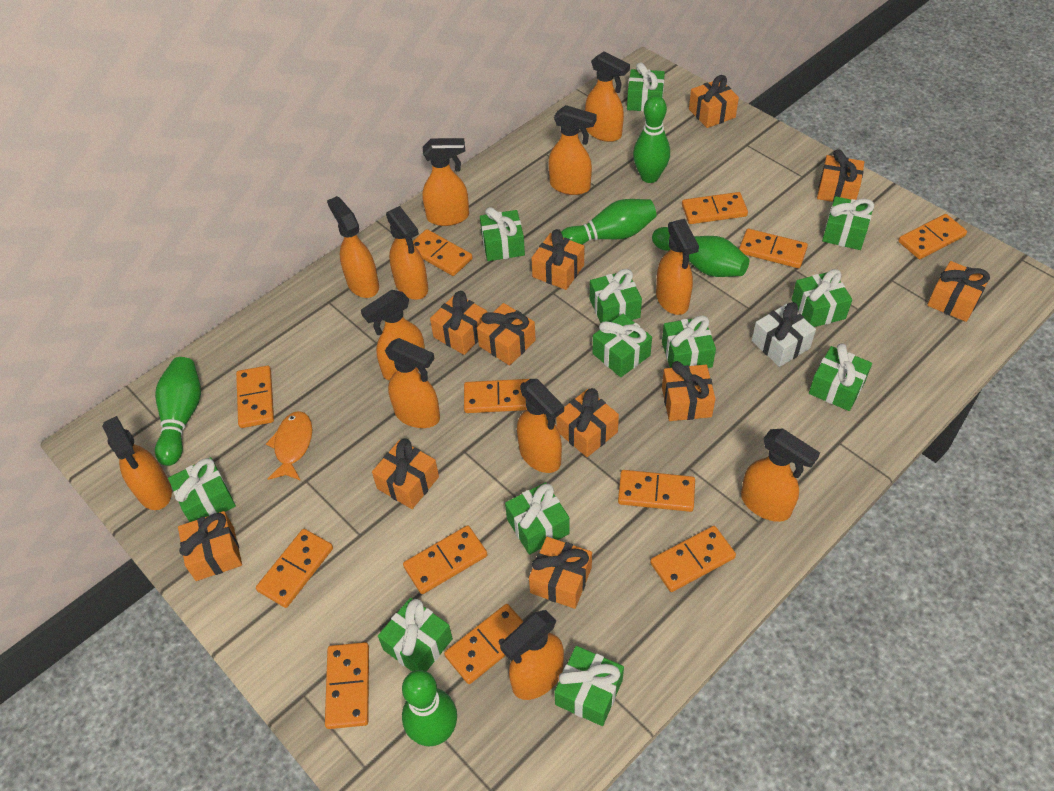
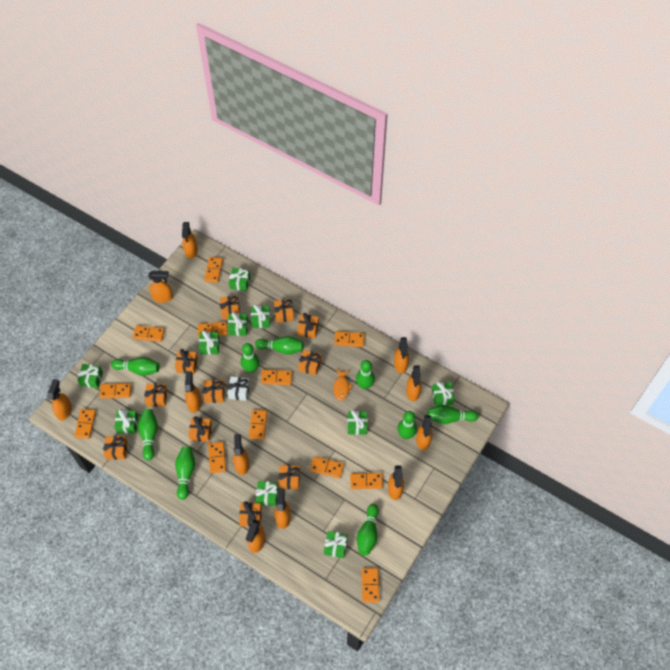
green bowling pin: 5 -> 9
green gift: 12 -> 10
orange spray bottle: 12 -> 11

